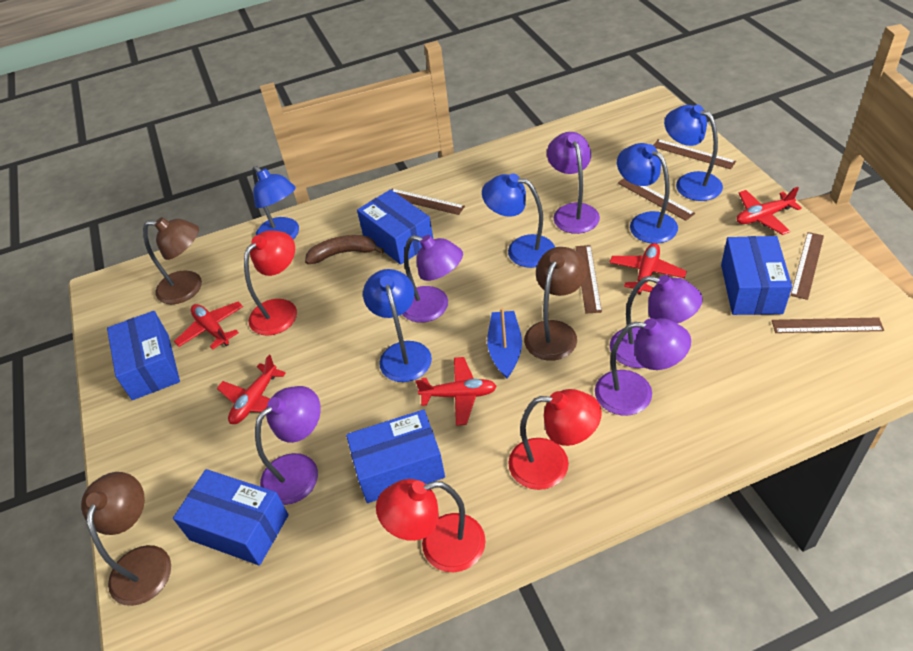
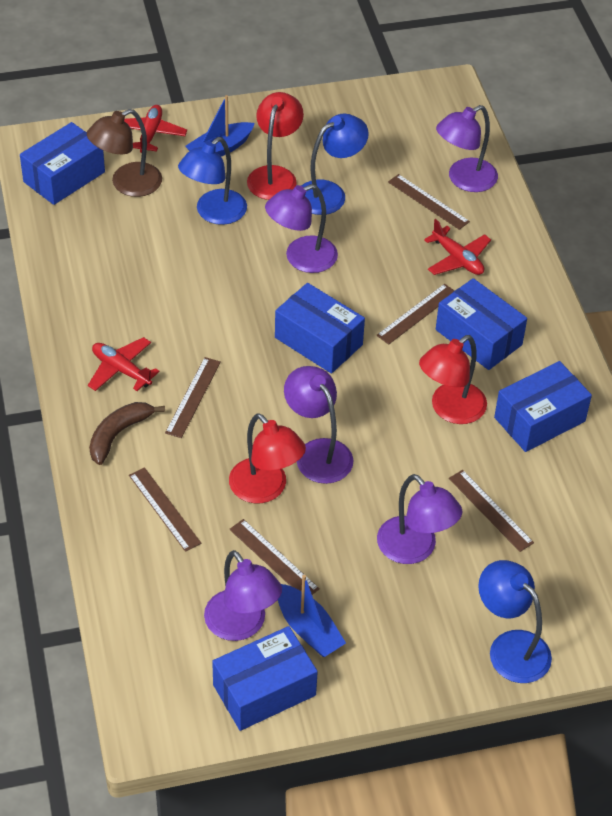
blue boat: 1 -> 2
blue lamp: 5 -> 3
brown lamp: 3 -> 1
red plane: 5 -> 3

